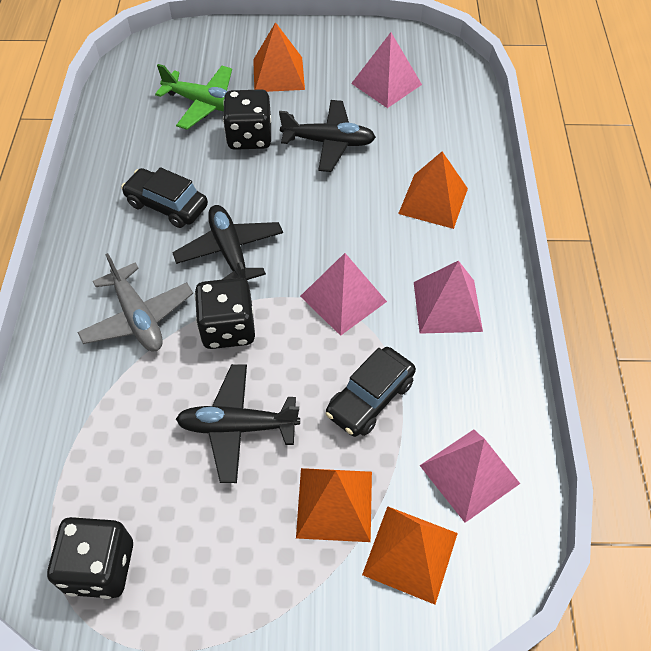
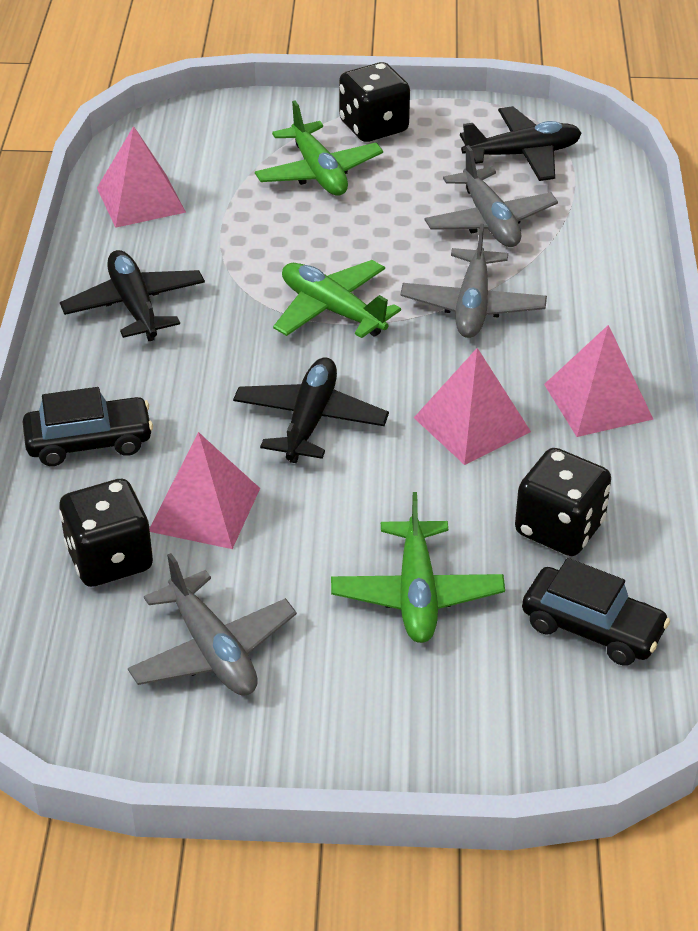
green plane: 1 -> 3
grey plane: 1 -> 3
orange pyramid: 4 -> 0

